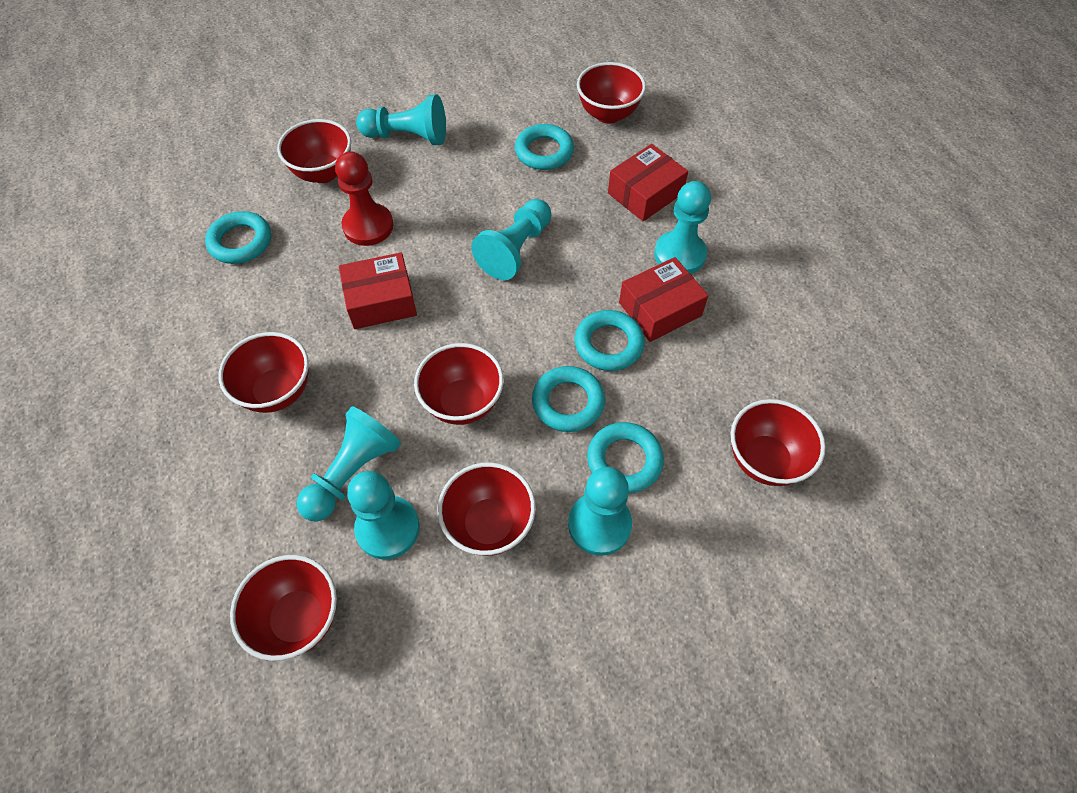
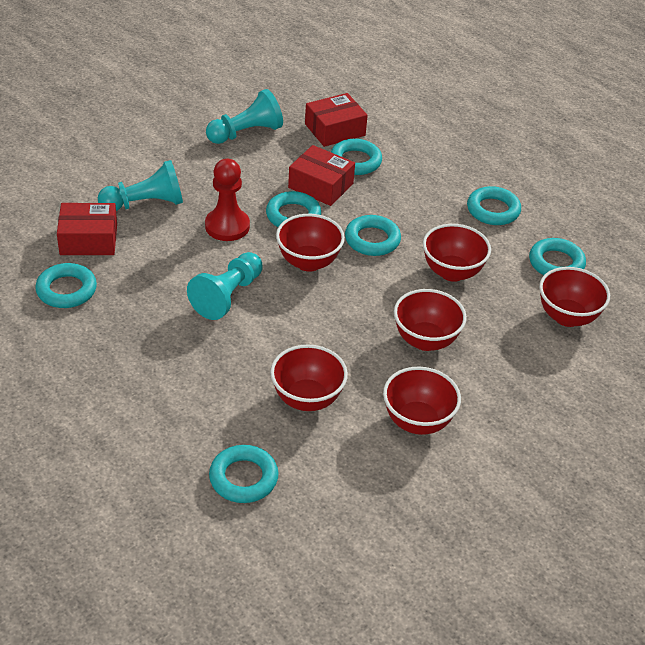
red bowl: 7 -> 6
turquoise pawn: 6 -> 3
turquoise ring: 5 -> 7

